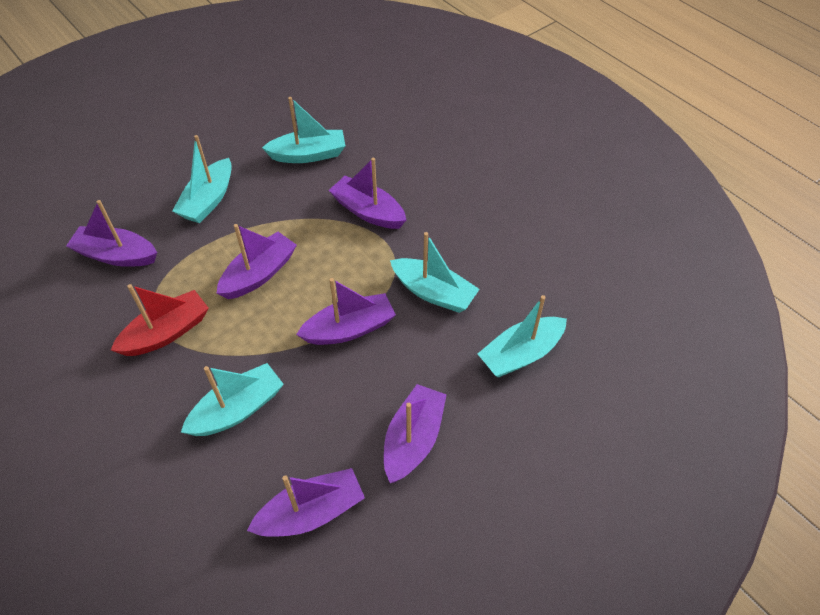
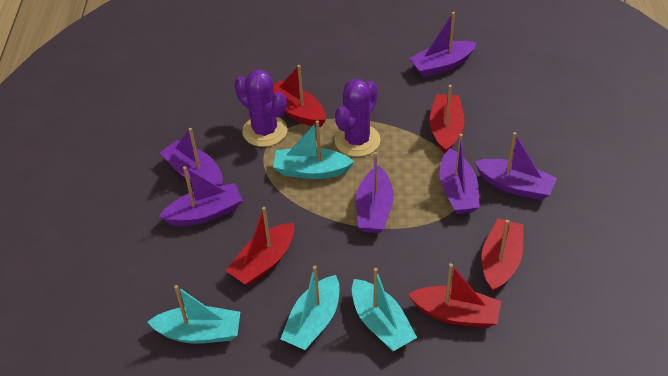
purple cactus: 0 -> 2
red boat: 1 -> 5
turquoise boat: 5 -> 4

